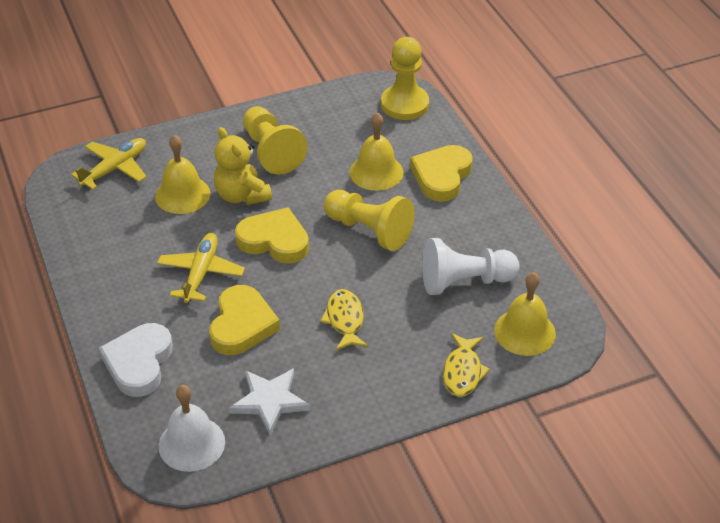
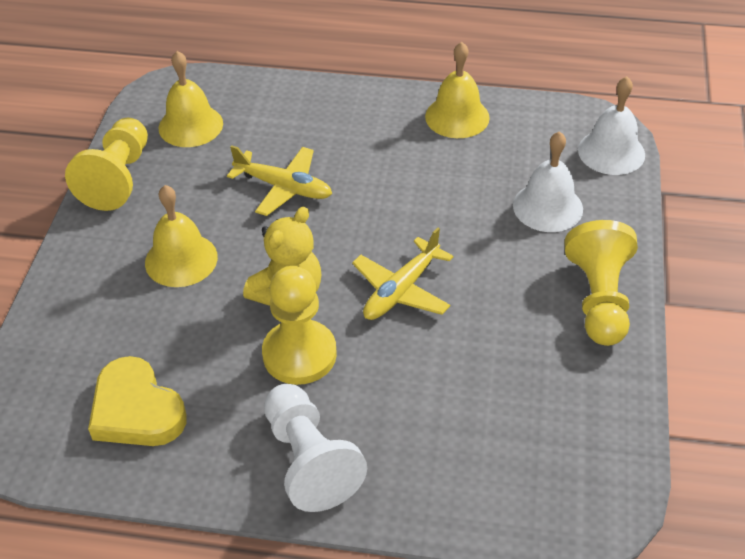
white bell: 1 -> 2
white heart: 1 -> 0
white star: 1 -> 0
yellow fish: 2 -> 0
yellow heart: 3 -> 1

